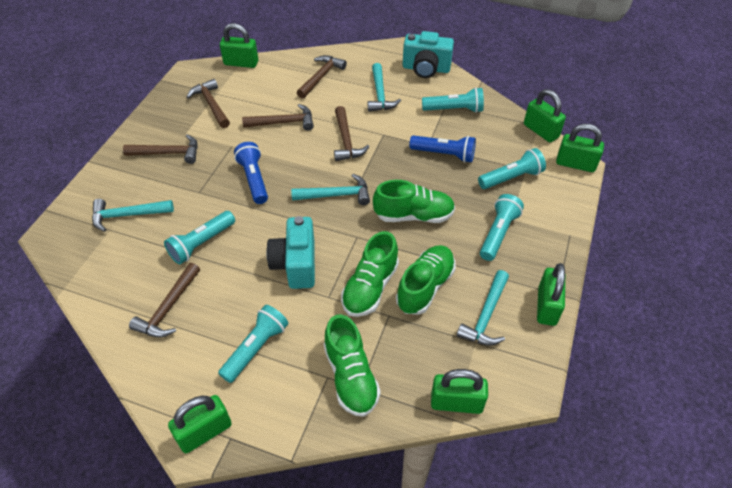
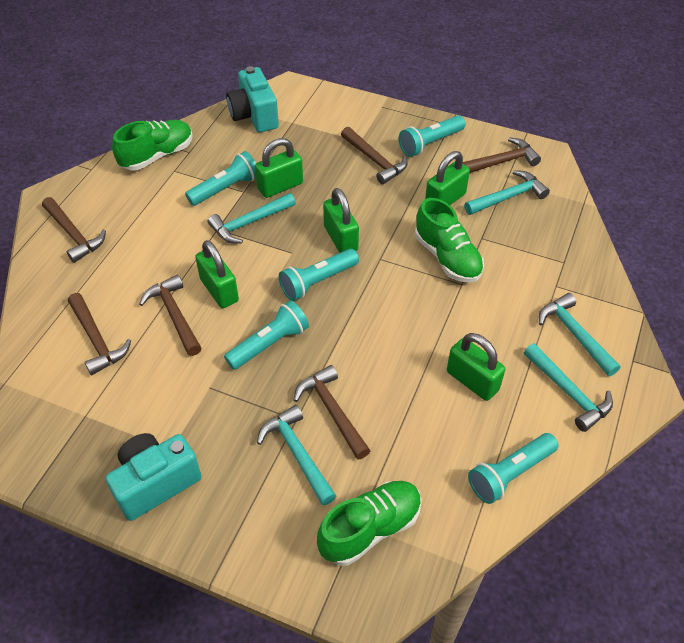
blue flashlight: 2 -> 0
green padlock: 6 -> 5
green shoe: 4 -> 3
turquoise hammer: 4 -> 5

